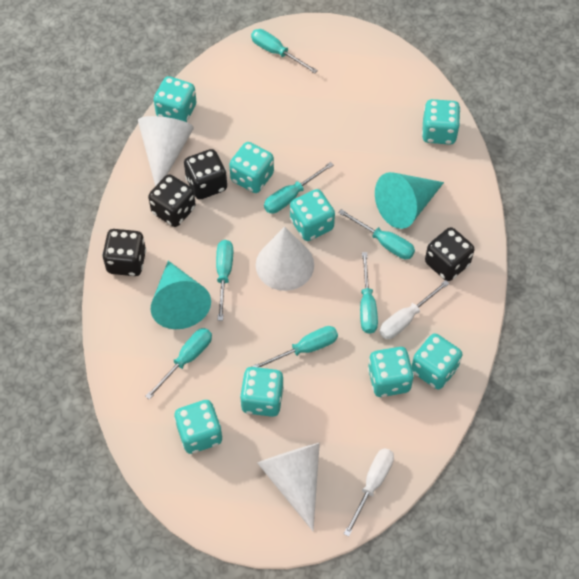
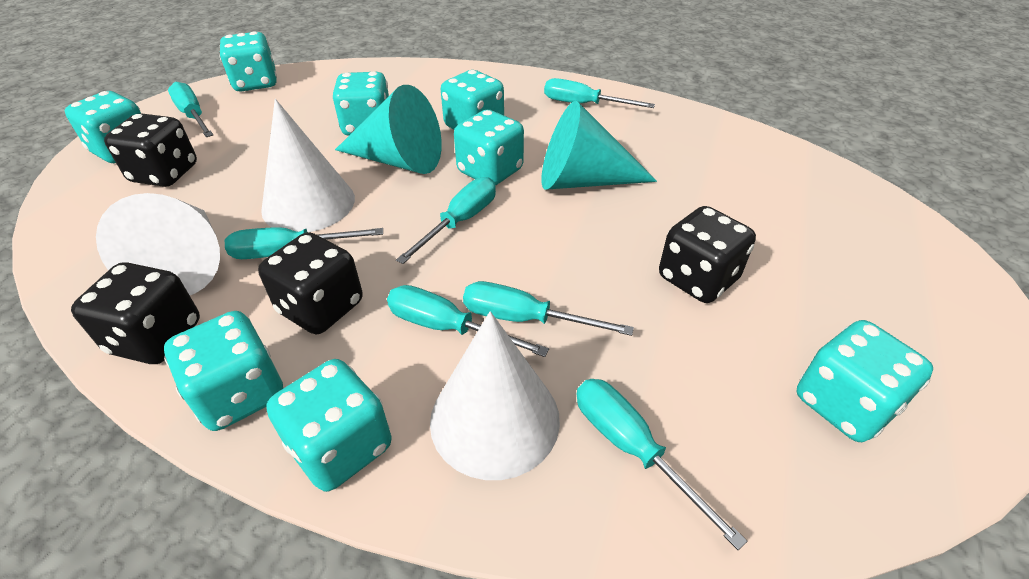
white screwdriver: 2 -> 0

